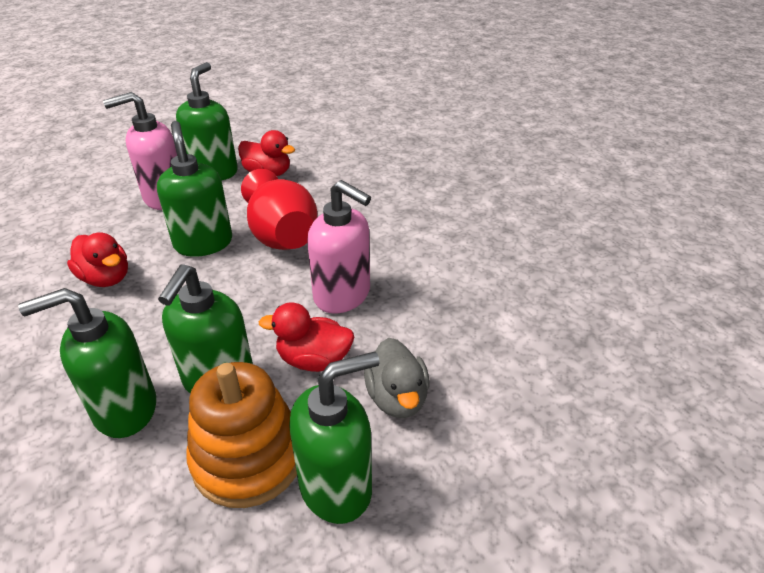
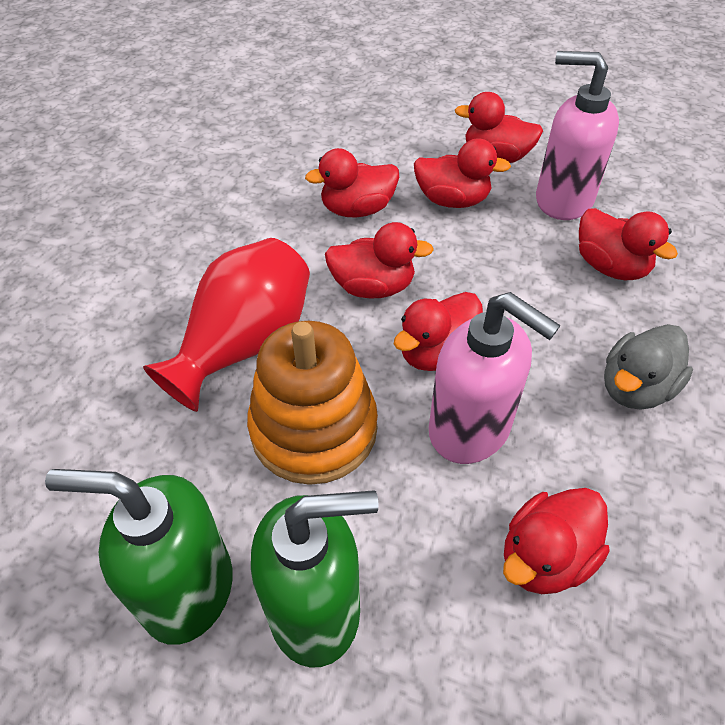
green soap dispenser: 5 -> 2
red duck: 3 -> 7

